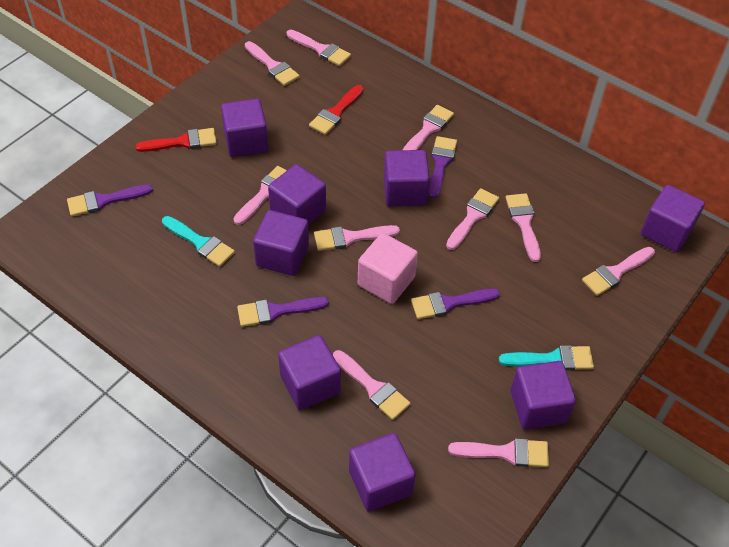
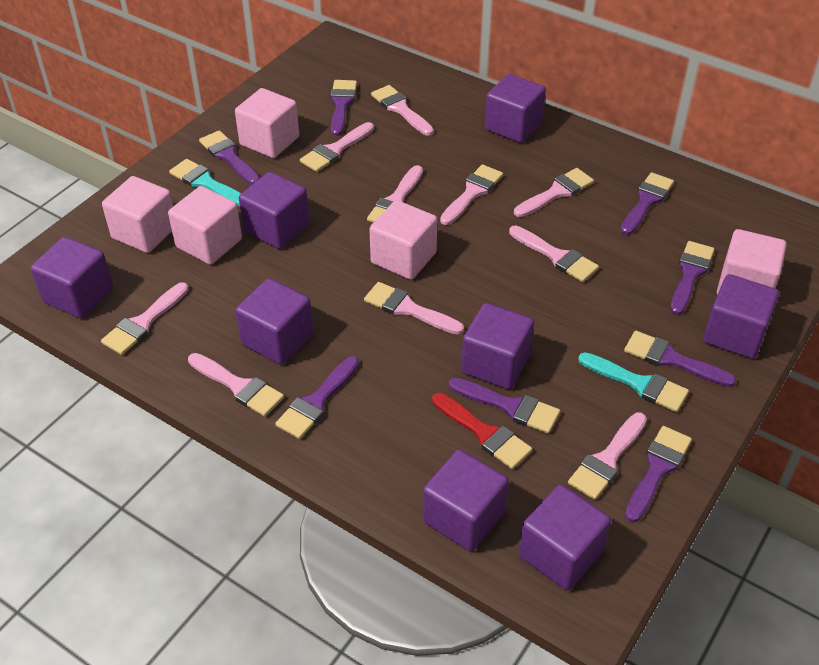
pink cube: 1 -> 5
purple brush: 4 -> 8
red brush: 2 -> 1

